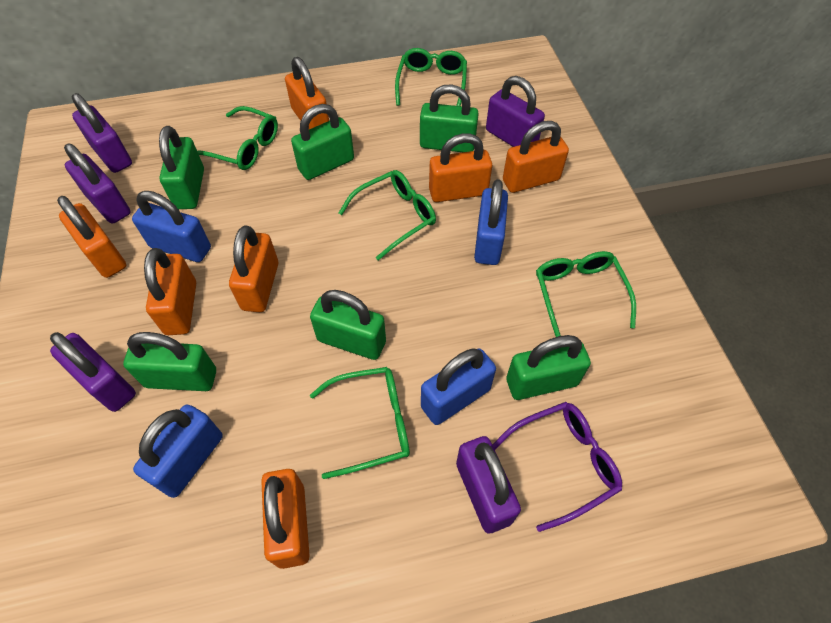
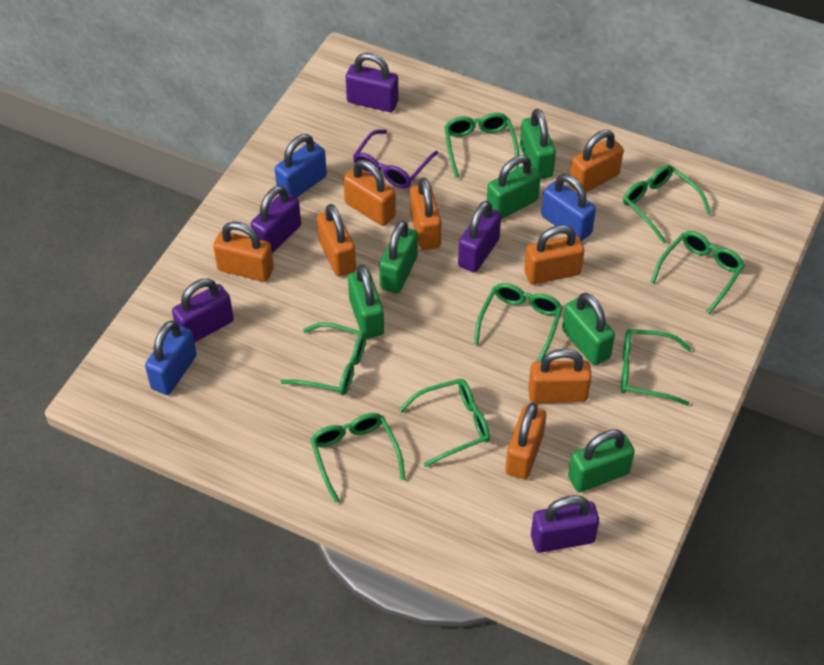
blue padlock: 4 -> 3
green glasses: 5 -> 8
orange padlock: 7 -> 8

